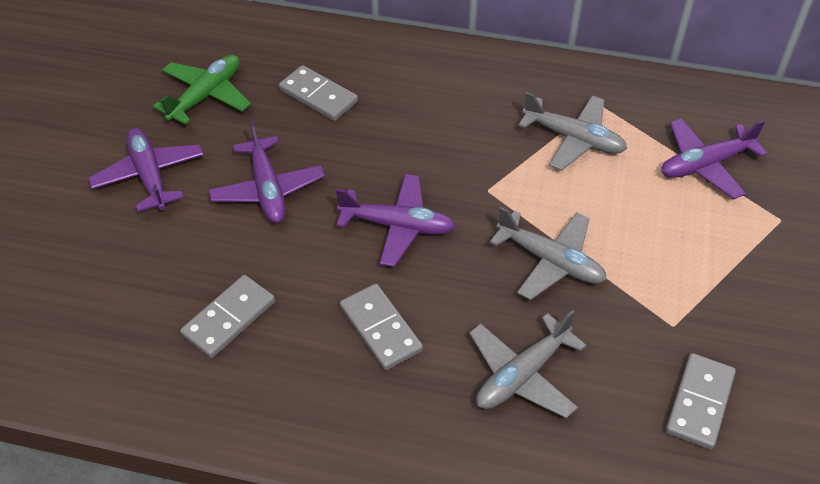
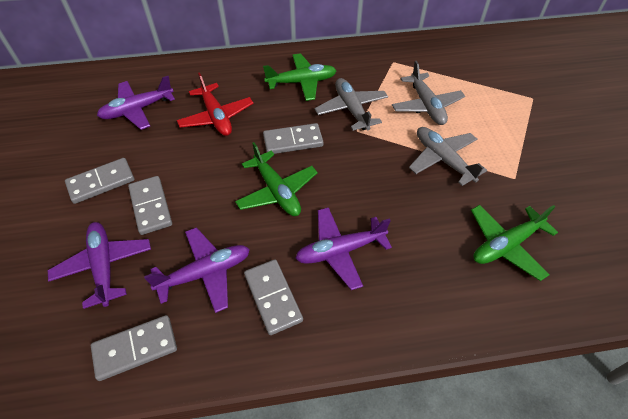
green plane: 1 -> 3
grey domino: 4 -> 5
red plane: 0 -> 1

